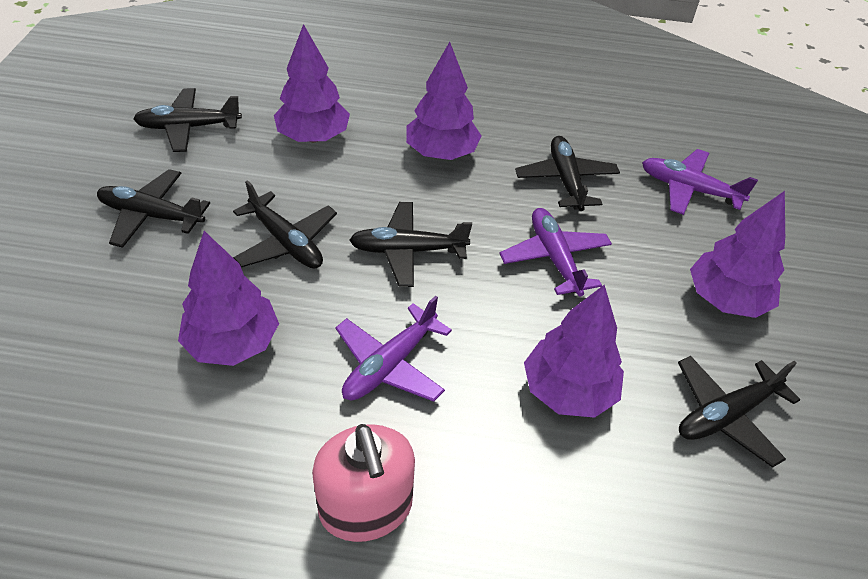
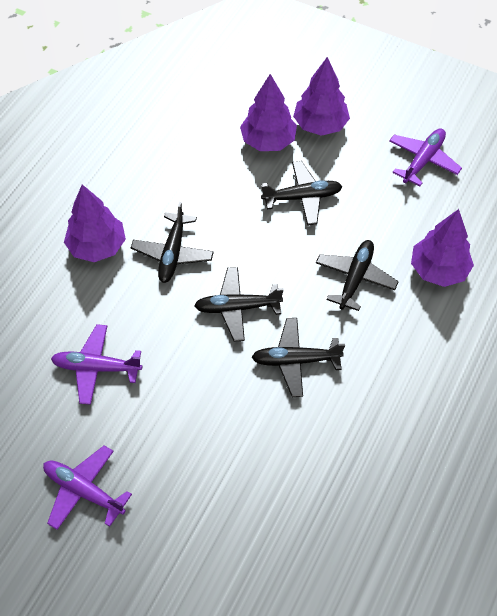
black plane: 6 -> 5
pink soap dispenser: 1 -> 0
purple tree: 5 -> 4

